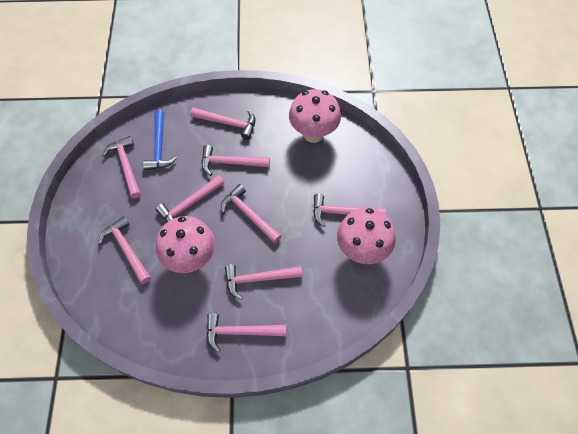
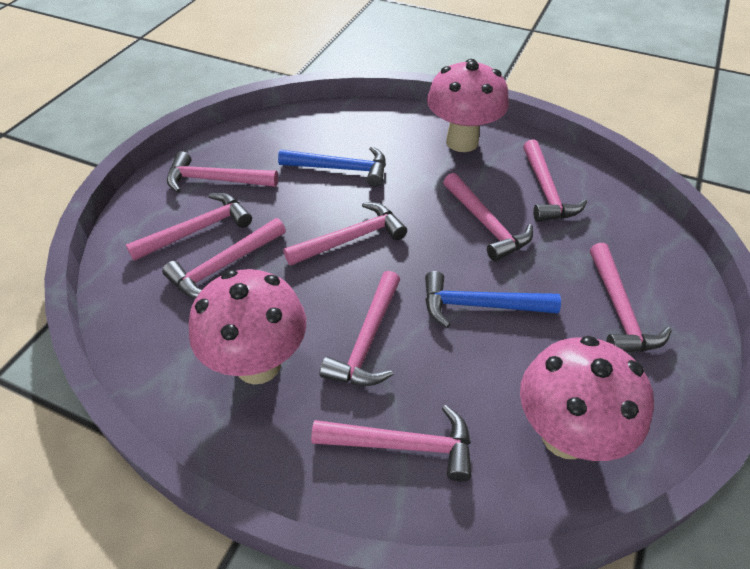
blue hammer: 1 -> 2

